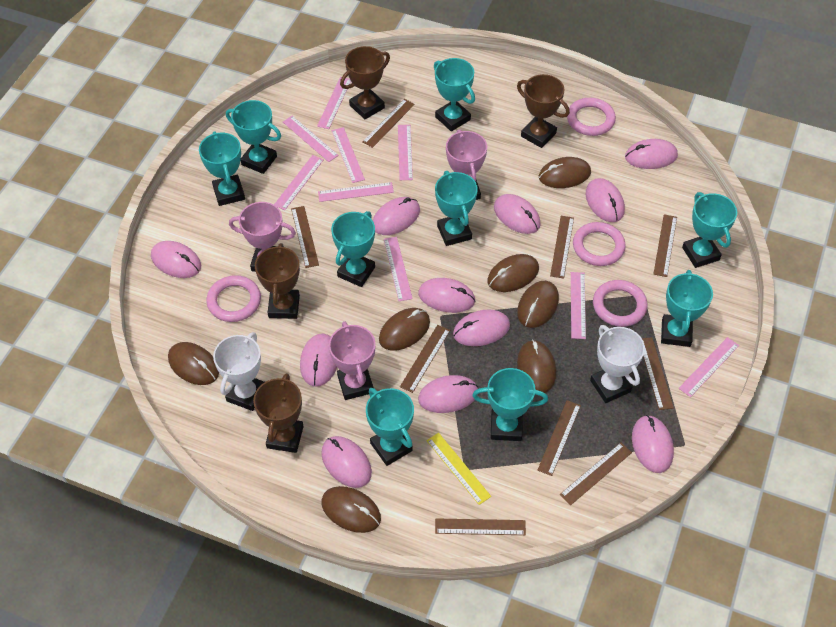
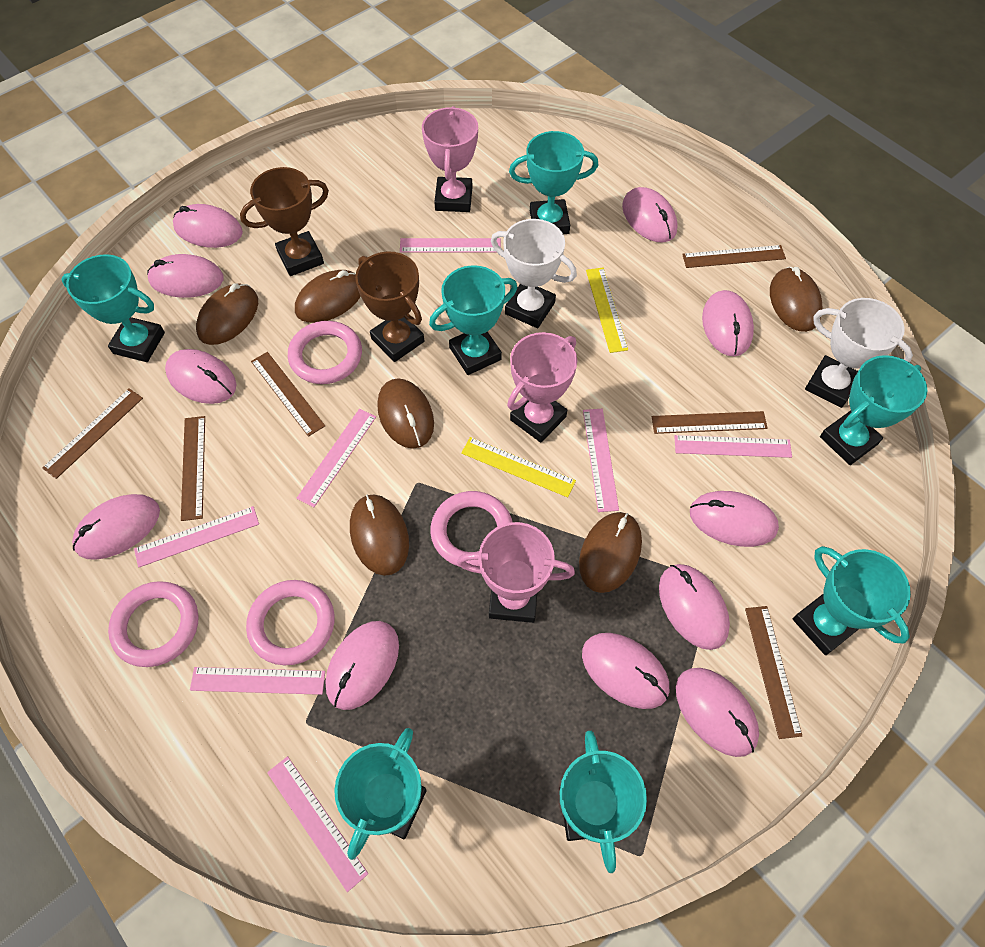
brown mouse: 7 -> 6
brown ruler: 9 -> 6
brown trophy: 4 -> 2
pink ruler: 9 -> 7
turquoise trophy: 9 -> 7
yellow ruler: 1 -> 2

